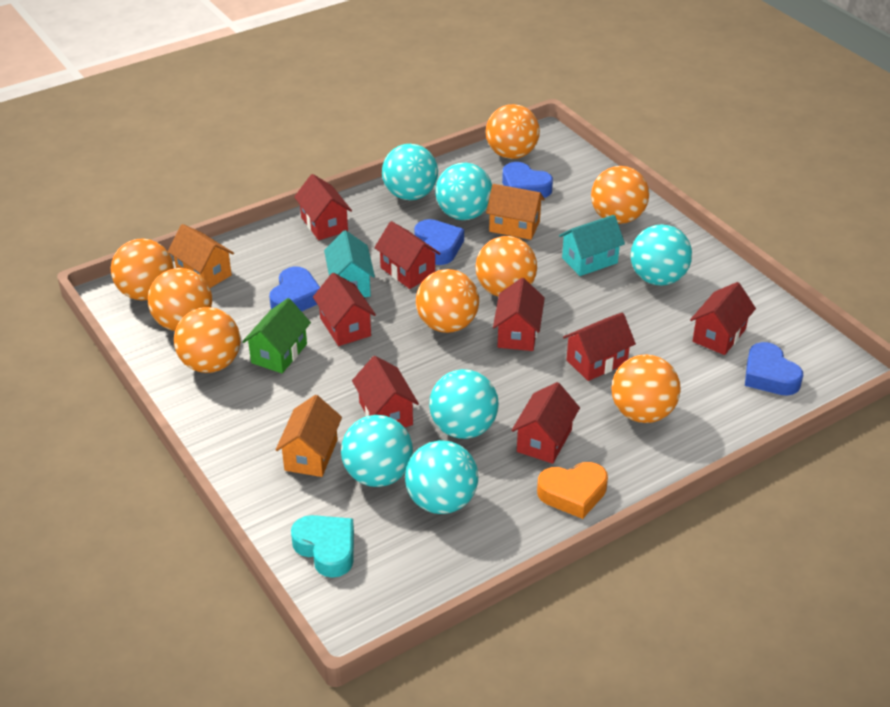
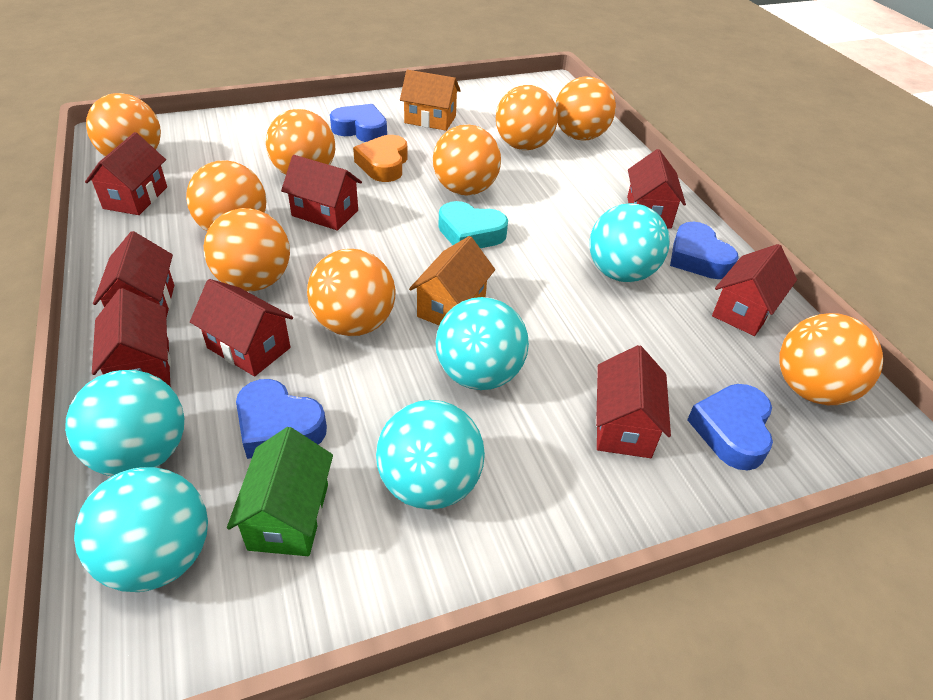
orange ball: 8 -> 9
orange house: 3 -> 2
turquoise ball: 6 -> 5
turquoise house: 2 -> 0

